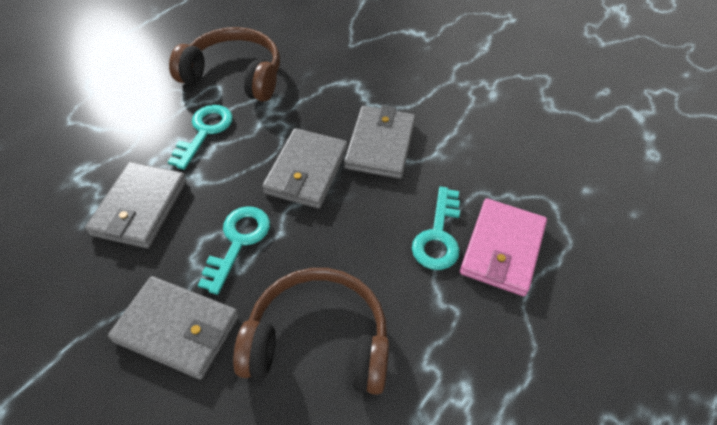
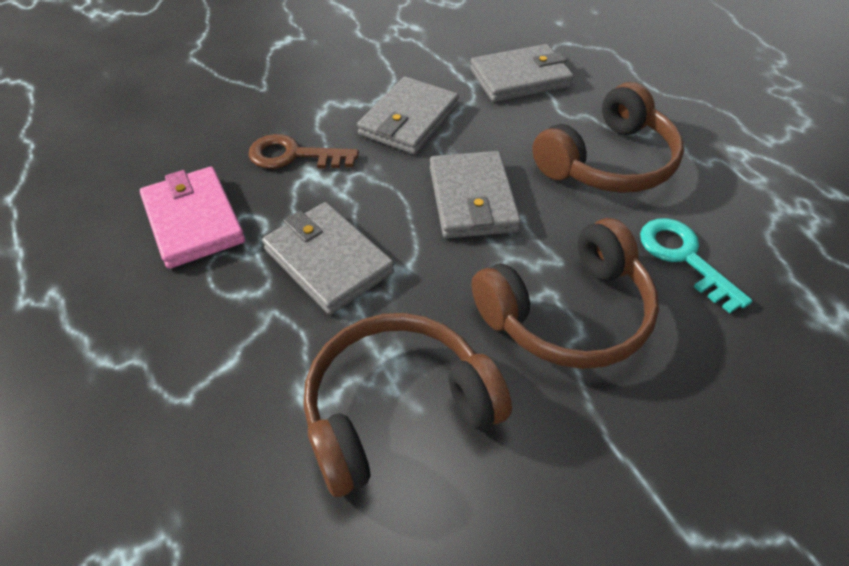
brown headphones: 2 -> 3
brown key: 0 -> 1
turquoise key: 3 -> 1

